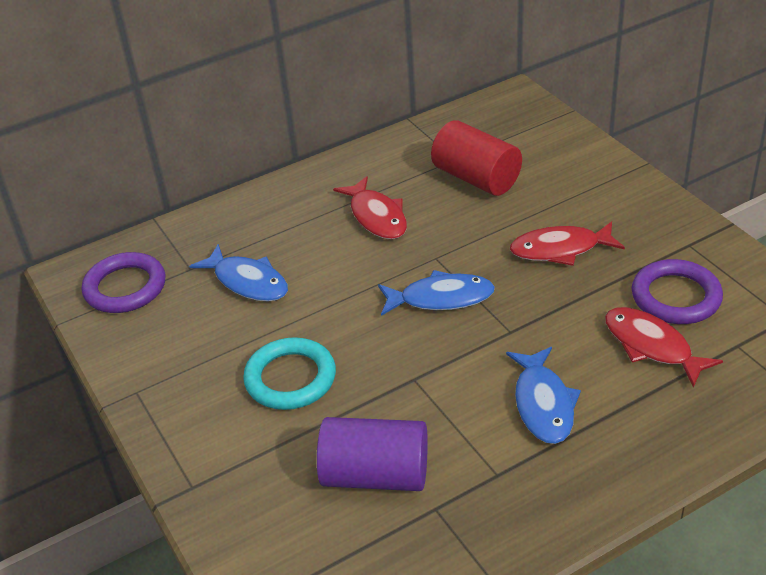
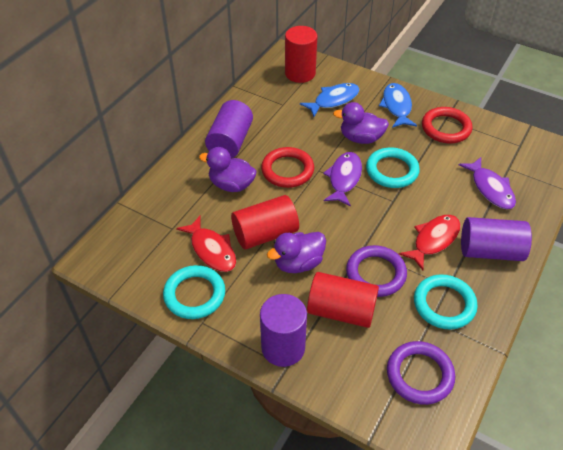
blue fish: 3 -> 2
purple cylinder: 1 -> 3
purple duck: 0 -> 3
purple fish: 0 -> 2
red cylinder: 1 -> 3
red fish: 3 -> 2
red ring: 0 -> 2
turquoise ring: 1 -> 3

